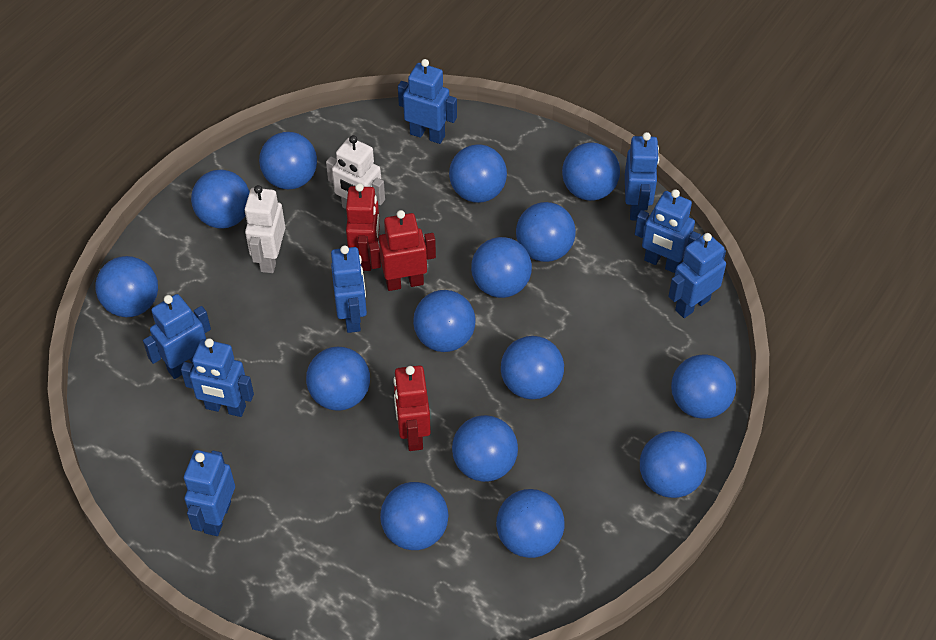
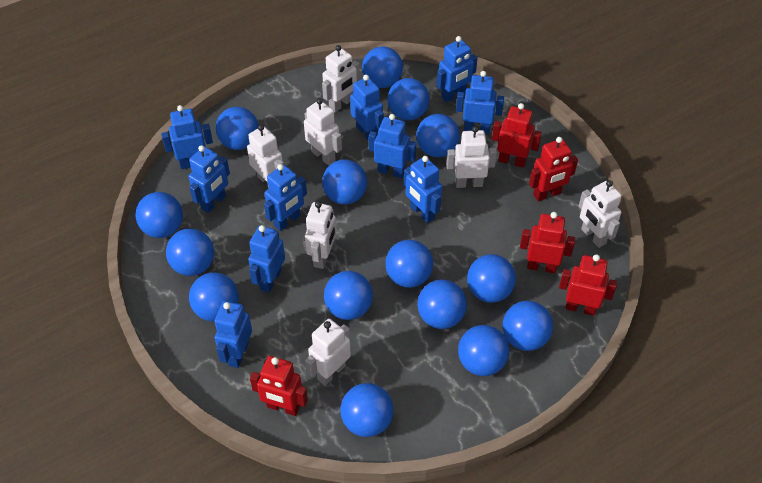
blue robot: 8 -> 10
red robot: 3 -> 5
white robot: 2 -> 7

